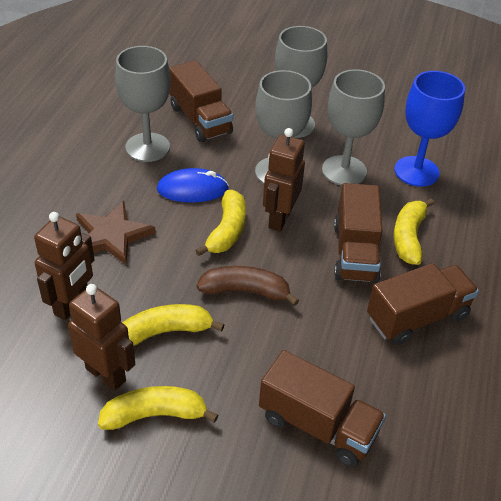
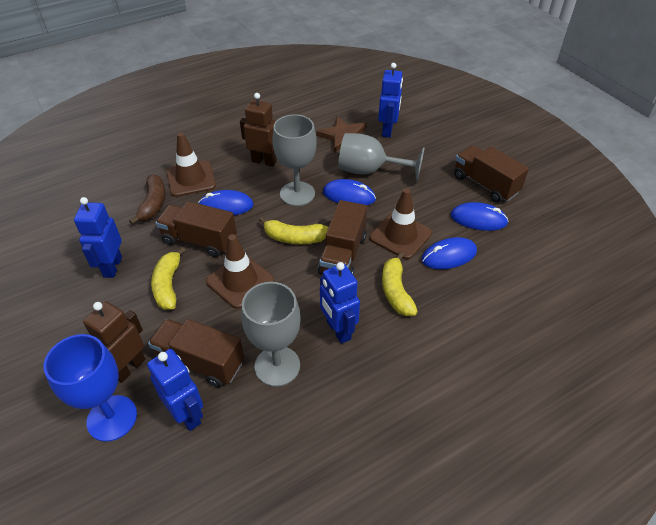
blue mouse: 1 -> 4
blue robot: 0 -> 4
brown robot: 3 -> 2
brown traffic cone: 0 -> 3
grey goblet: 4 -> 3
yellow banana: 4 -> 3

